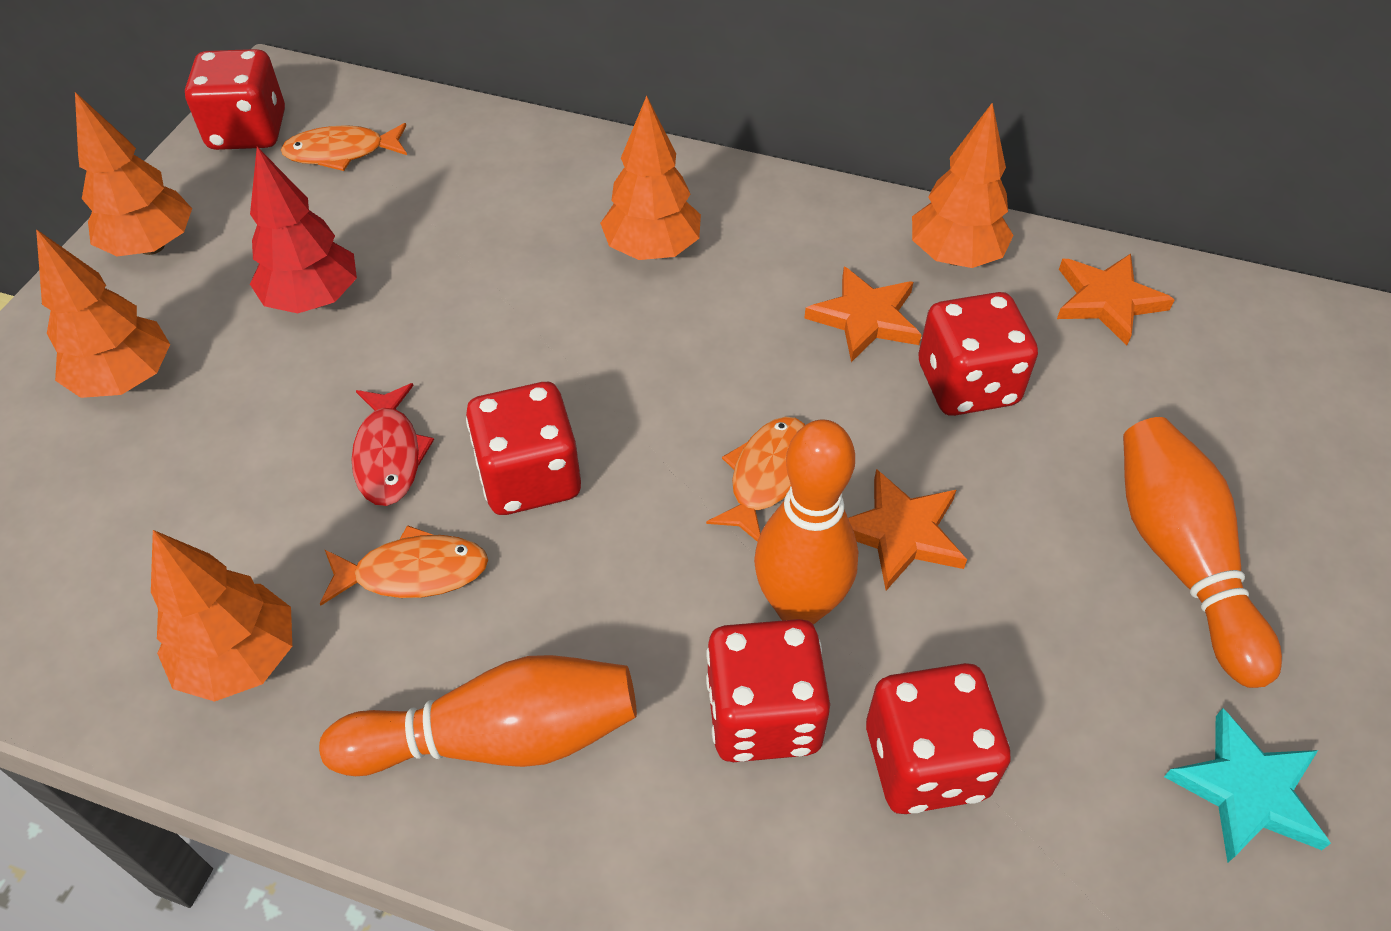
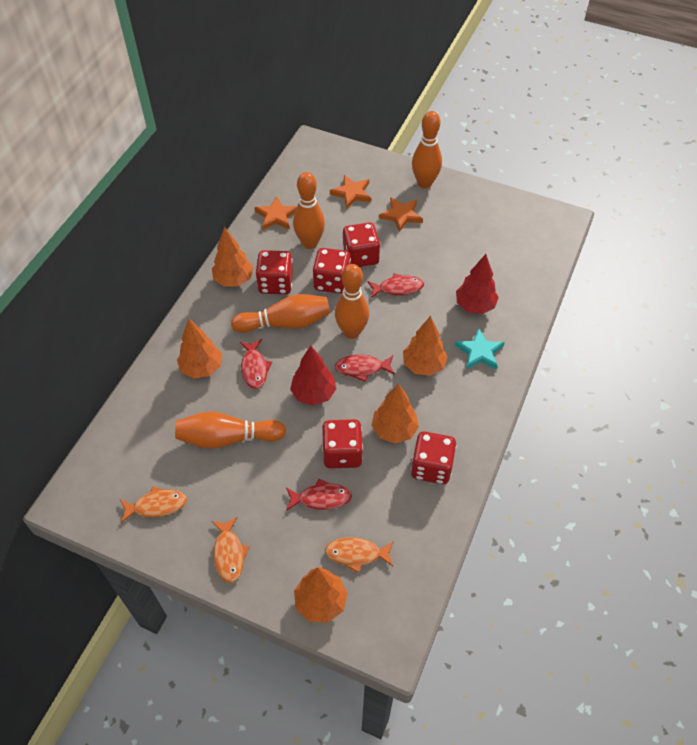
orange bowling pin: 3 -> 5
red fish: 1 -> 4
red tree: 1 -> 2

